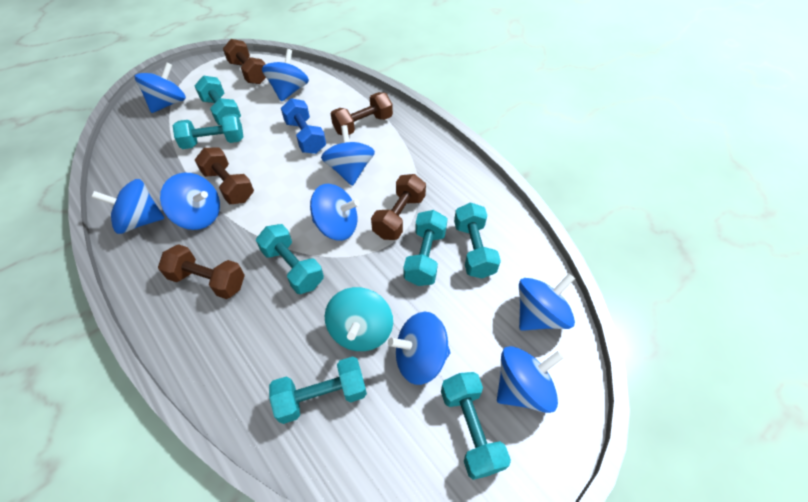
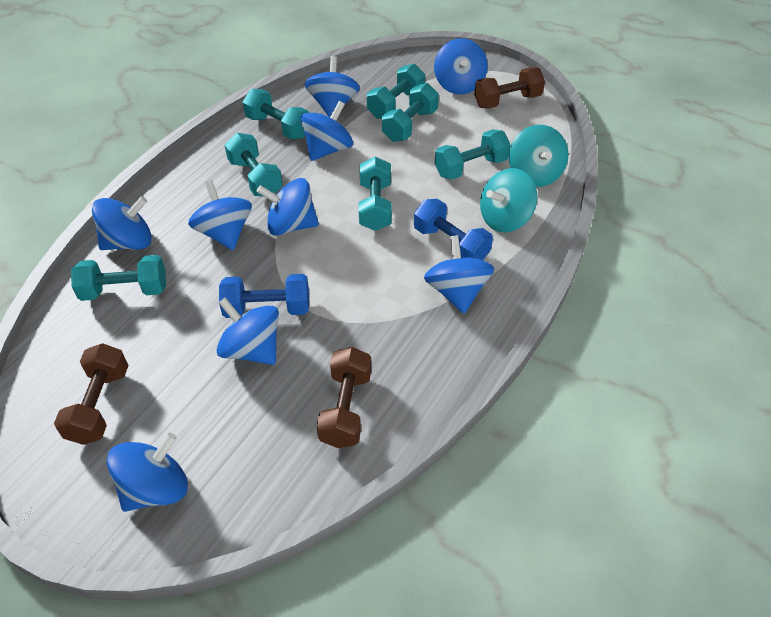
blue dumbbell: 1 -> 2
brown dumbbell: 5 -> 3
turquoise spinning top: 1 -> 2

